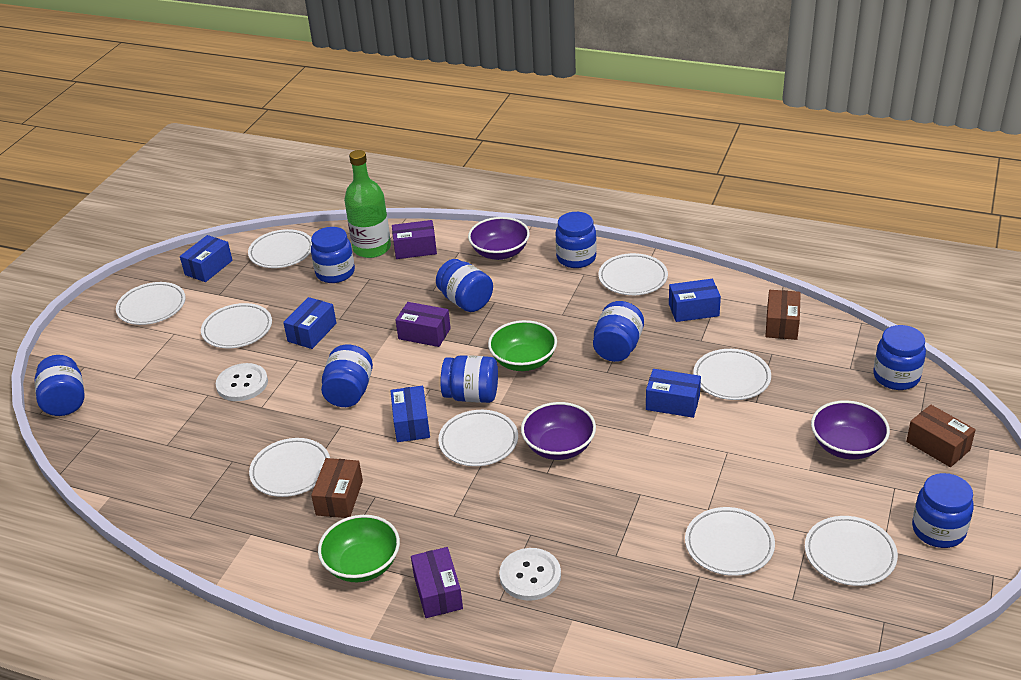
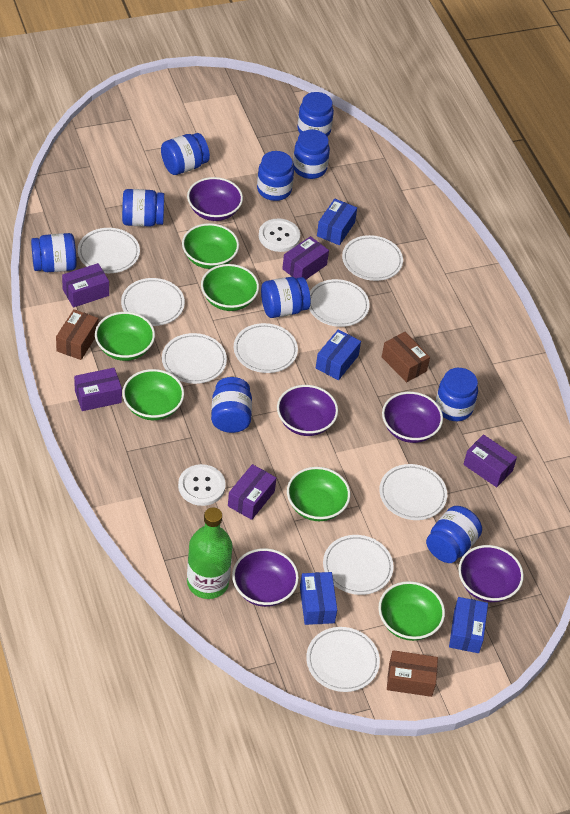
blue box: 5 -> 4
blue jar: 9 -> 10
green bowl: 2 -> 6
purple bowl: 3 -> 5
purple box: 3 -> 5

